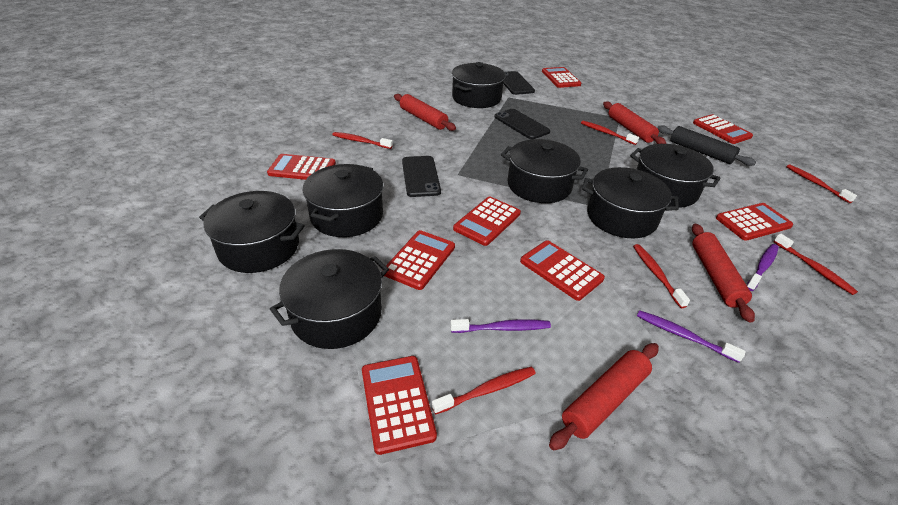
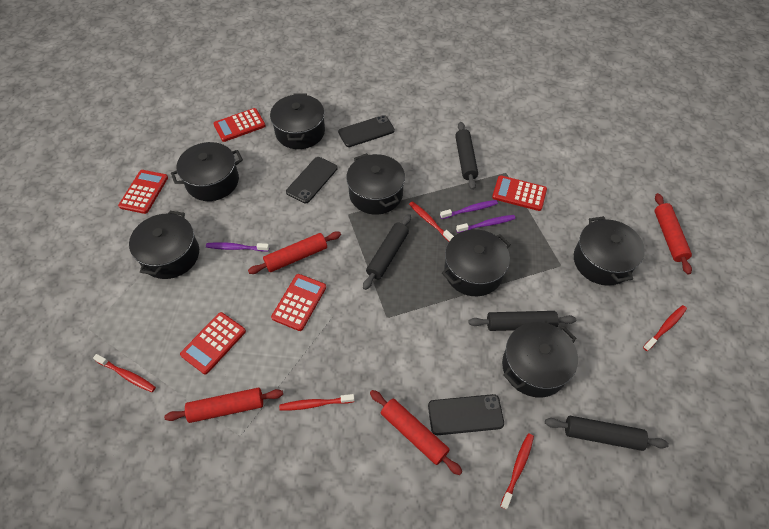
black rolling pin: 1 -> 4
red calculator: 8 -> 5
red toothbrush: 6 -> 5

